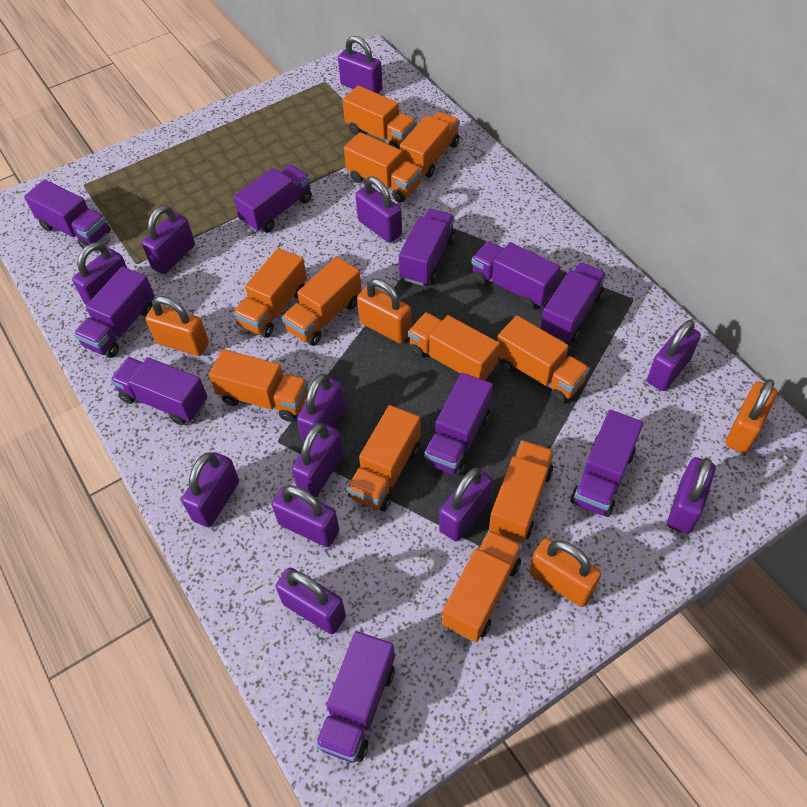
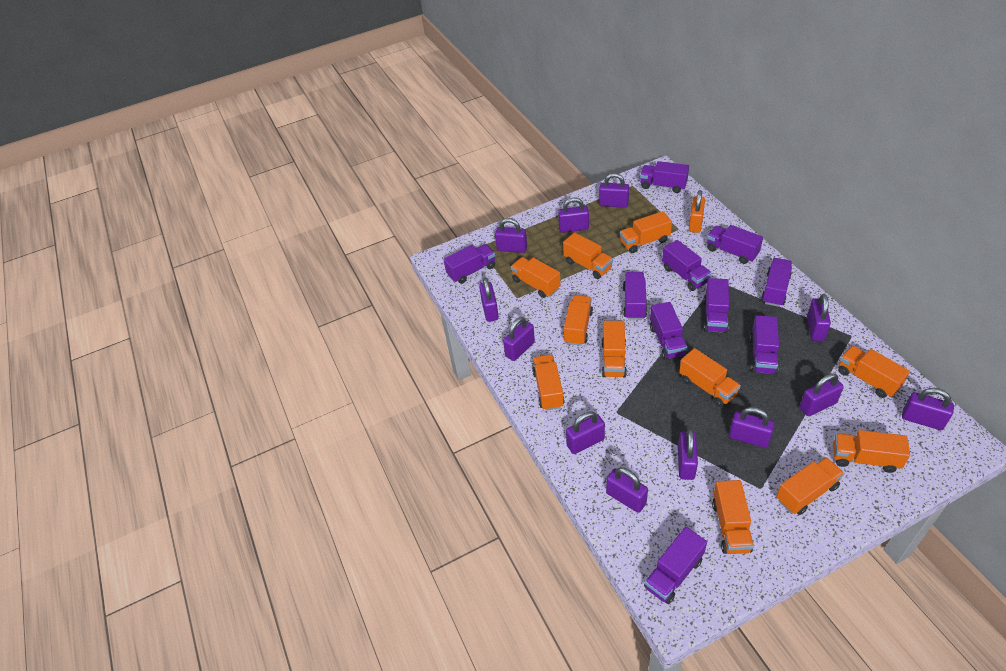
orange padlock: 4 -> 1

